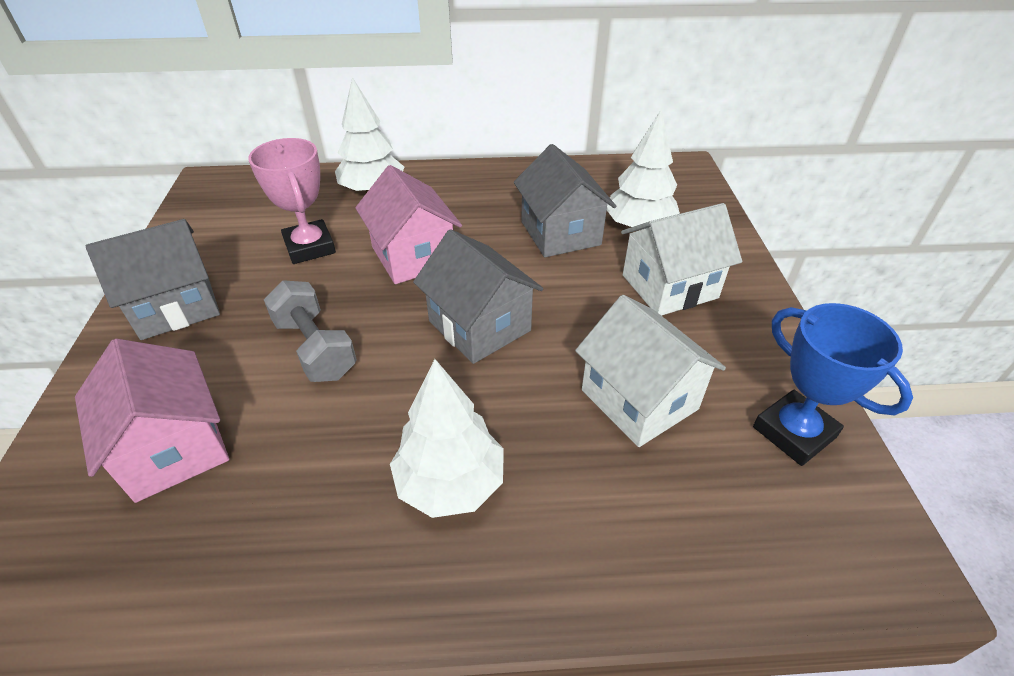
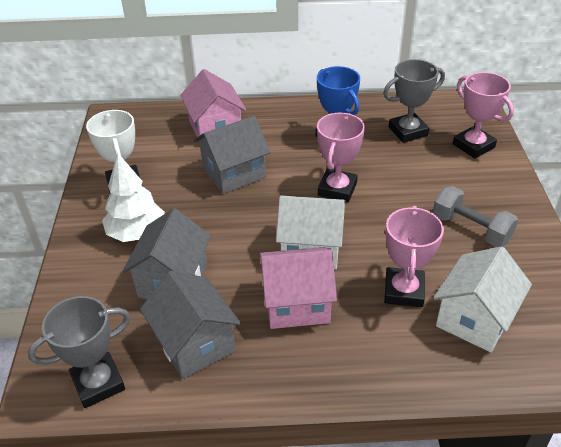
grey trophy: 0 -> 2
pink trophy: 1 -> 3
white tree: 3 -> 1
white trophy: 0 -> 1

